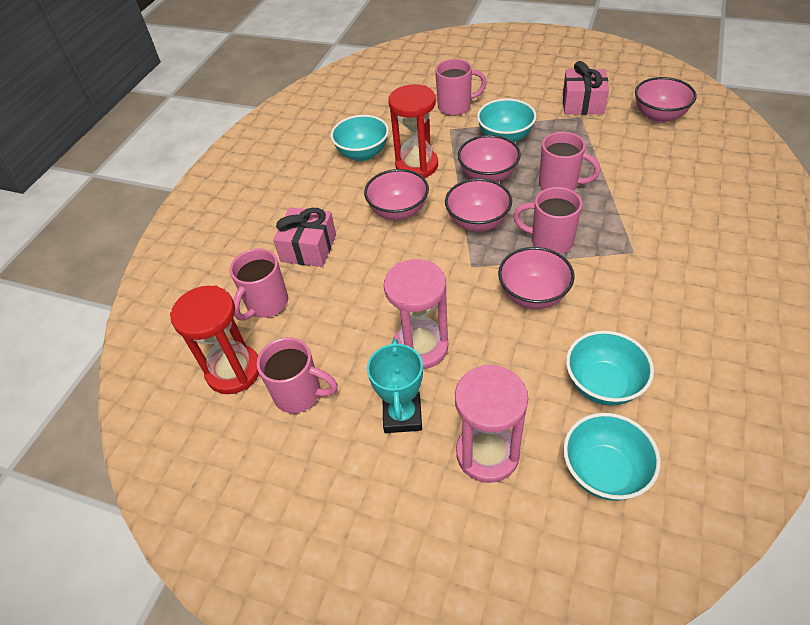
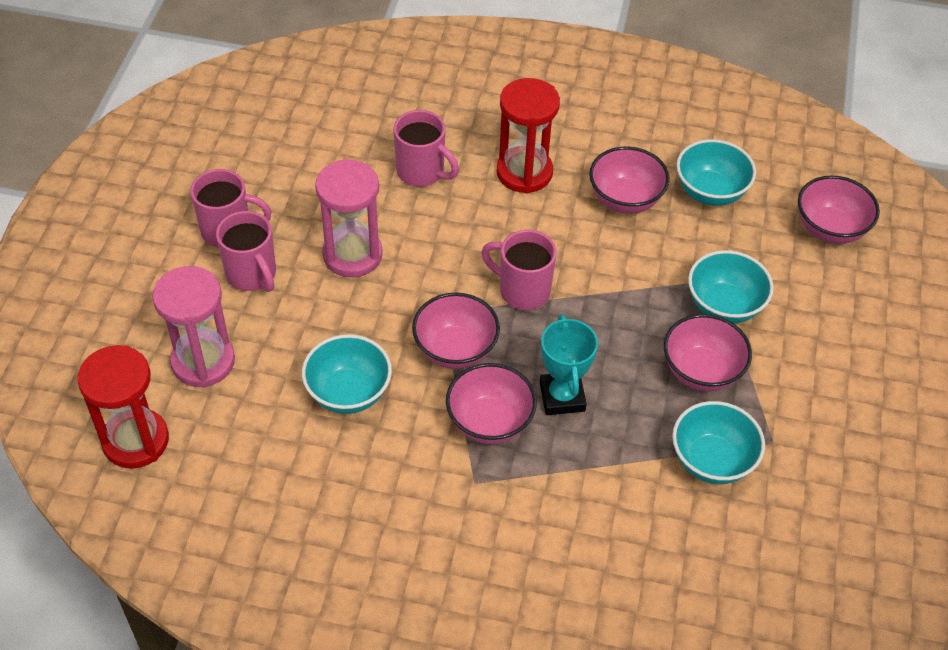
pink gift: 2 -> 0
pink mug: 5 -> 4

